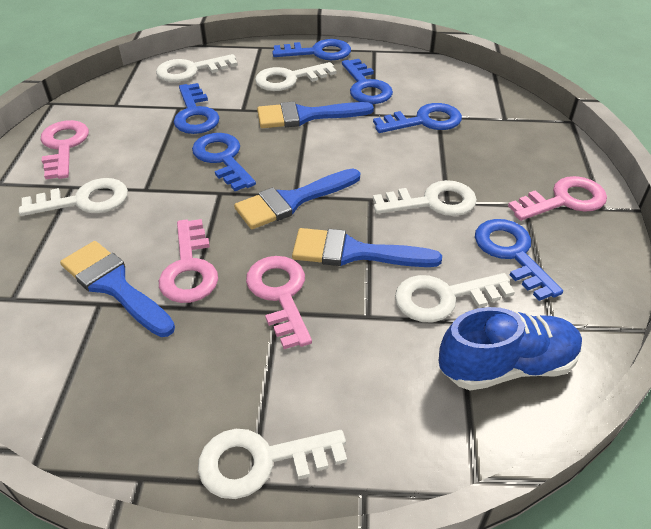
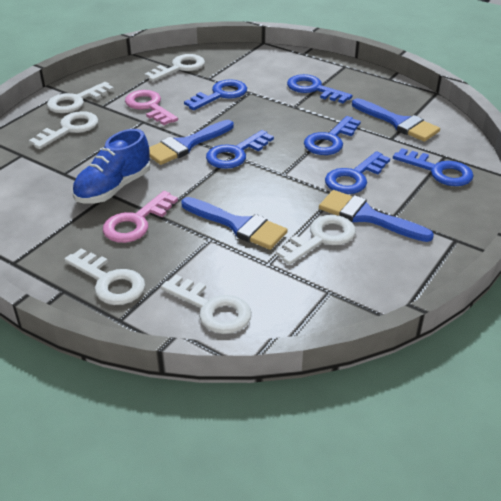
pink key: 4 -> 2

